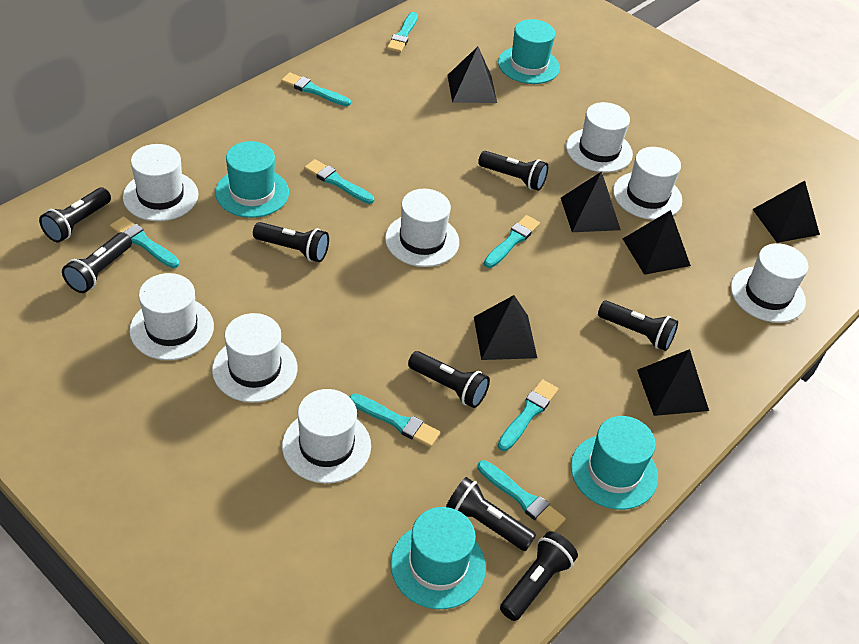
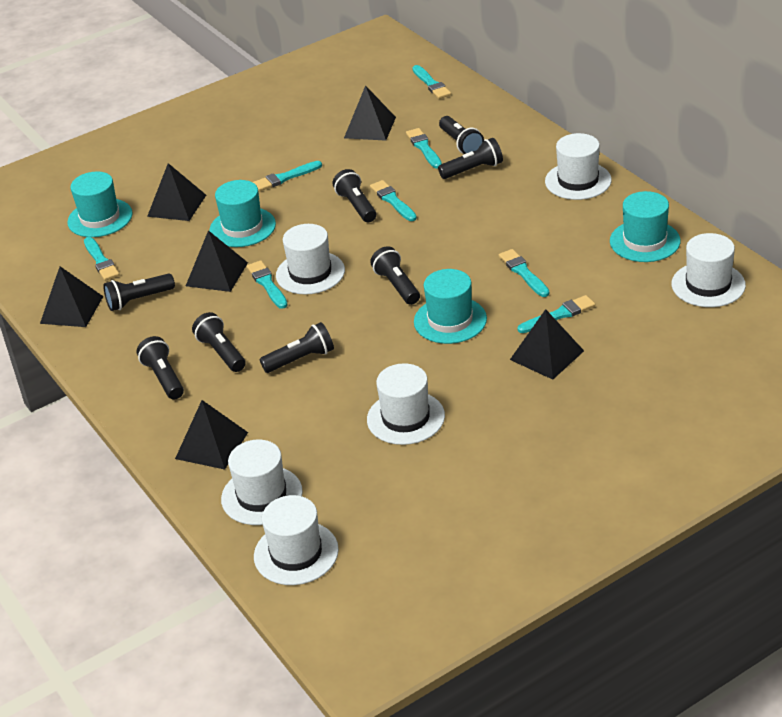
white hat: 8 -> 6

